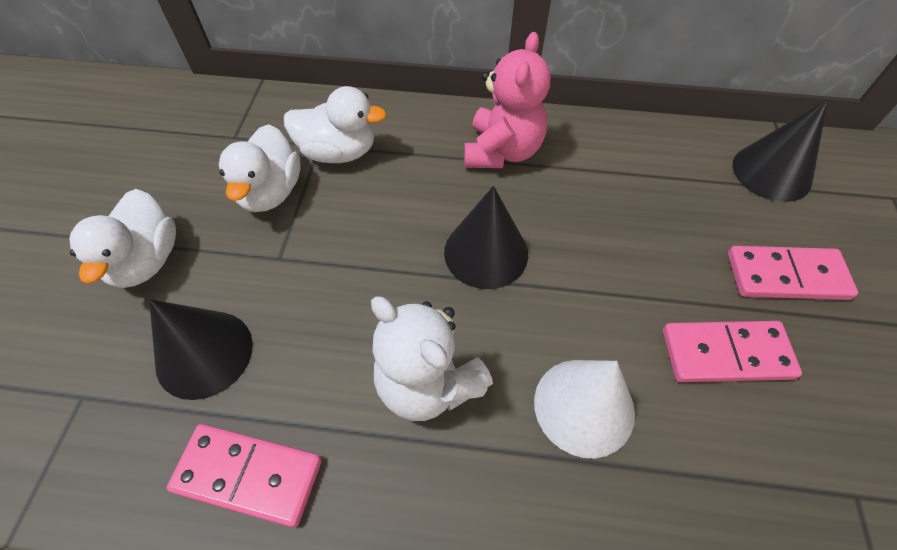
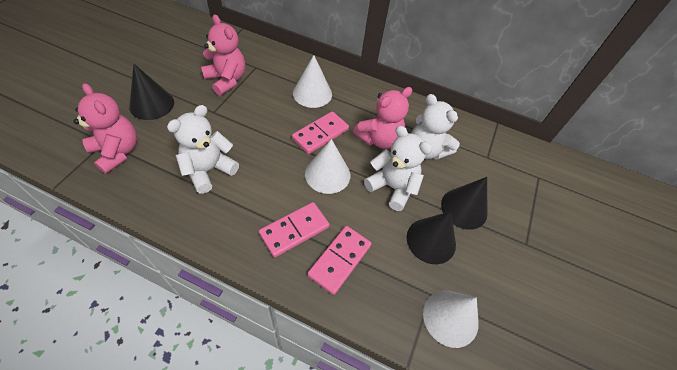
pink teddy bear: 1 -> 3
white cone: 1 -> 3
white duck: 3 -> 0
white teddy bear: 1 -> 3

